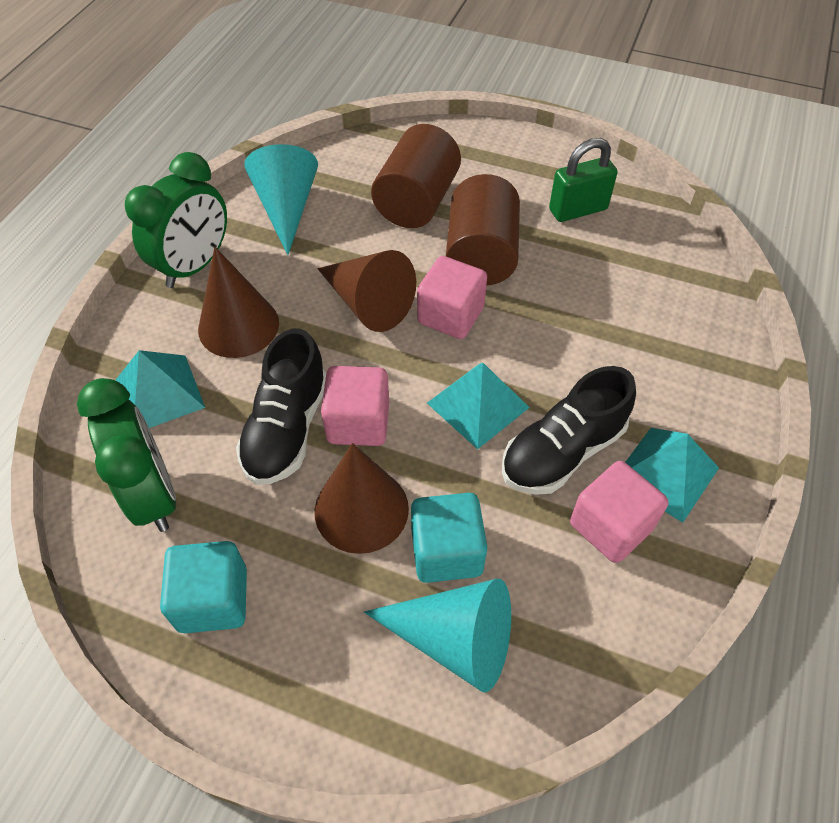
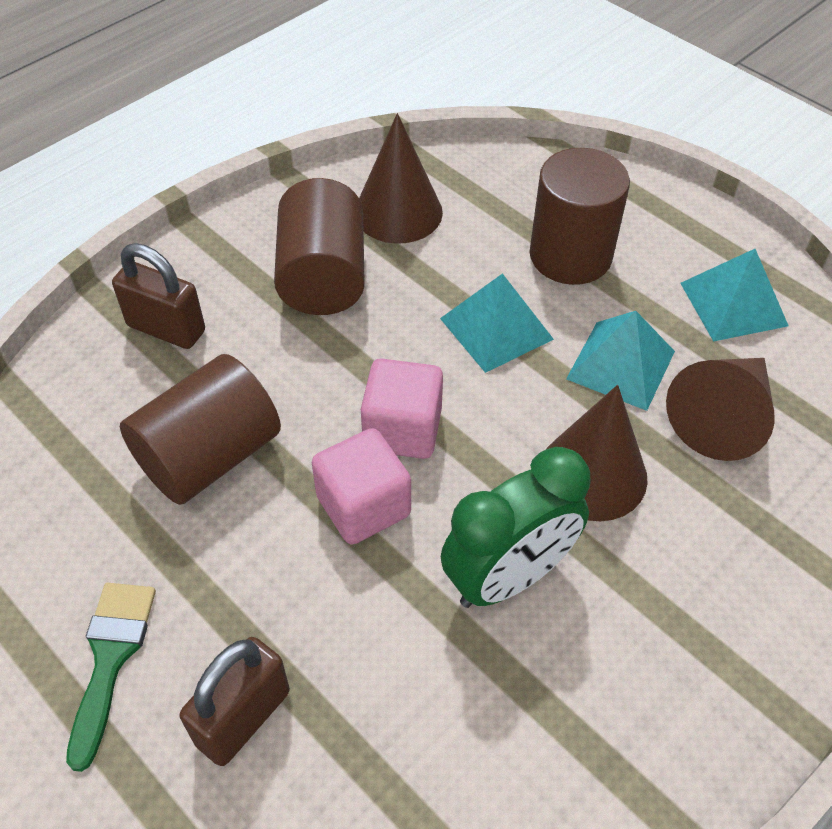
black shoe: 2 -> 0
brown cylinder: 2 -> 3
brown padlock: 0 -> 2
green brush: 0 -> 1
green clock: 2 -> 1
green padlock: 1 -> 0
pink cube: 3 -> 2
turquoise cone: 2 -> 0
turquoise cube: 2 -> 0

